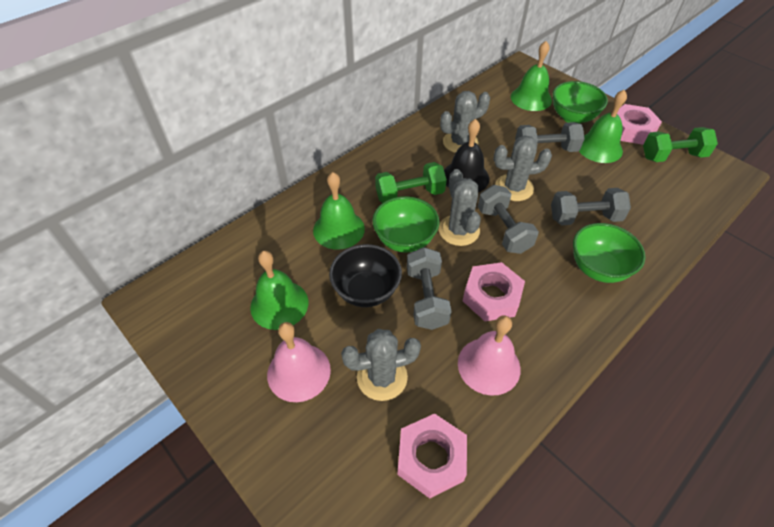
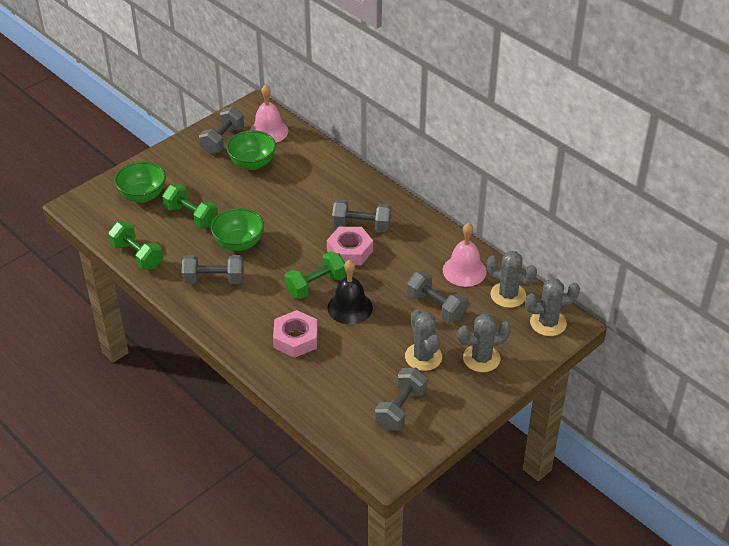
black bowl: 1 -> 0
green bell: 4 -> 0
green dumbbell: 2 -> 3
grey dumbbell: 4 -> 5
pink nut: 3 -> 2

